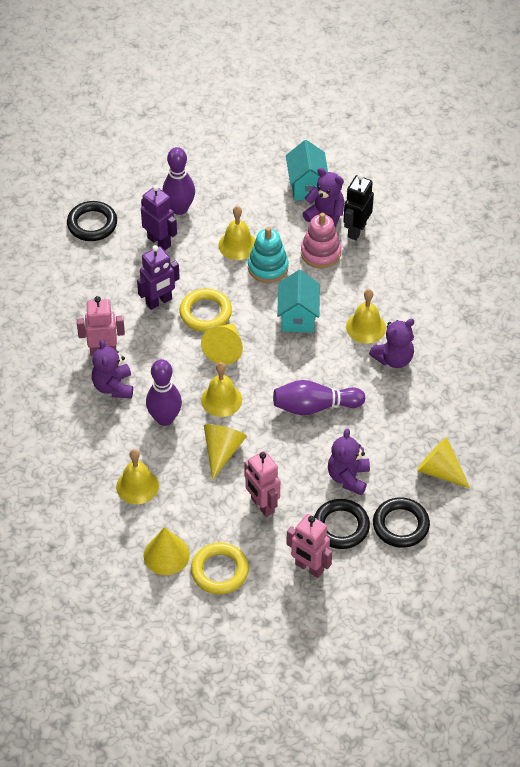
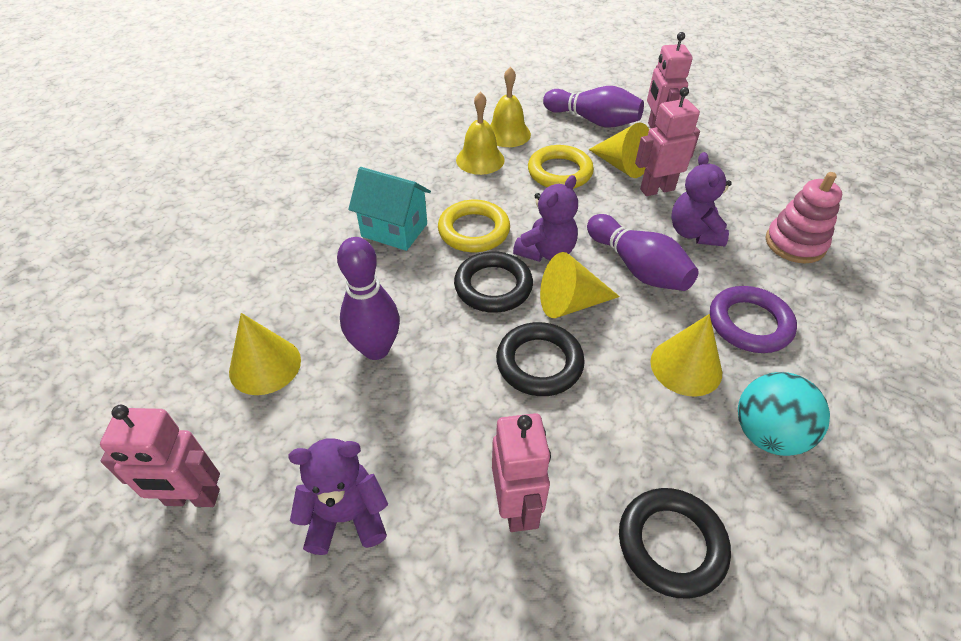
black robot: 1 -> 0
pink robot: 3 -> 4
purple ring: 0 -> 1
purple robot: 2 -> 0
purple teddy bear: 4 -> 3
turquoise ball: 0 -> 1
turquoise house: 2 -> 1
turquoise stacking toy: 1 -> 0
yellow bell: 4 -> 2

